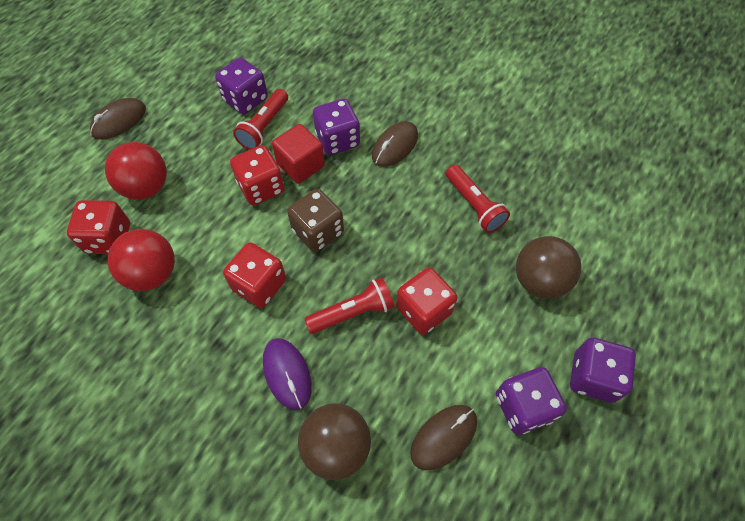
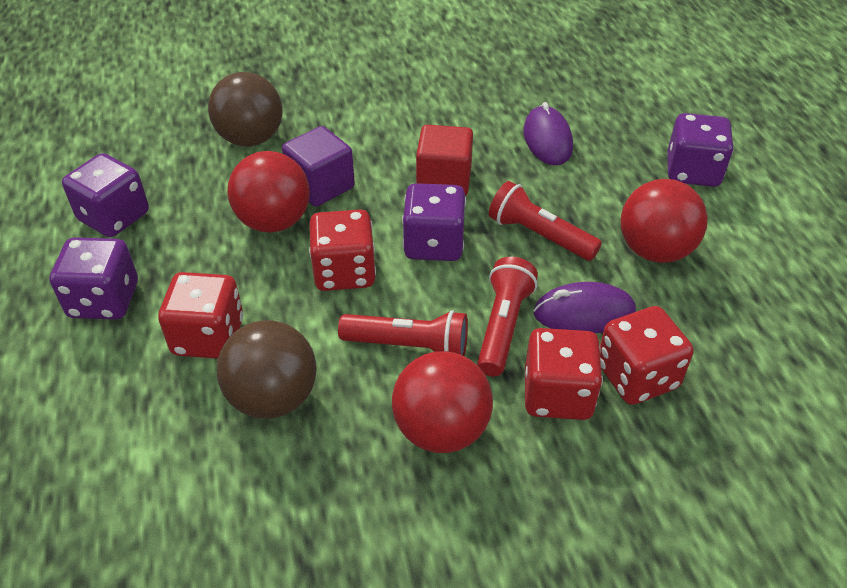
brown dice: 1 -> 0
brown mouse: 3 -> 0
purple cube: 0 -> 1
purple mouse: 1 -> 2
red ball: 2 -> 3

